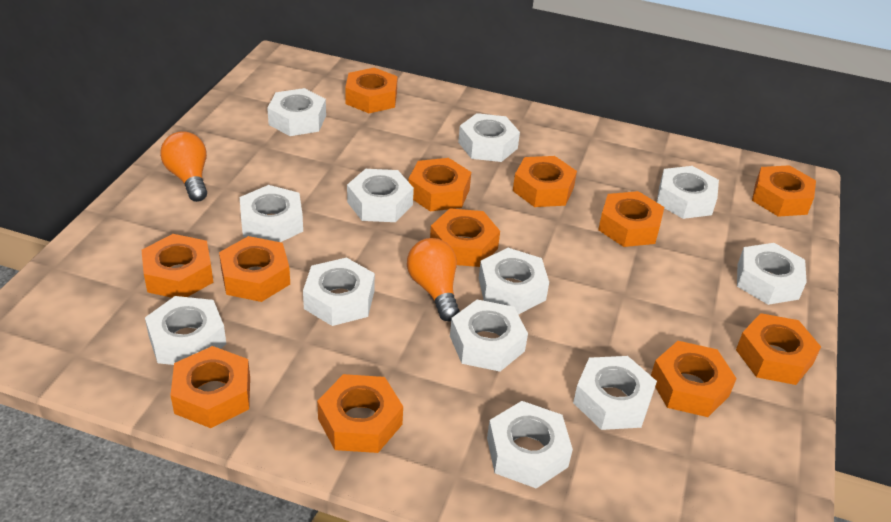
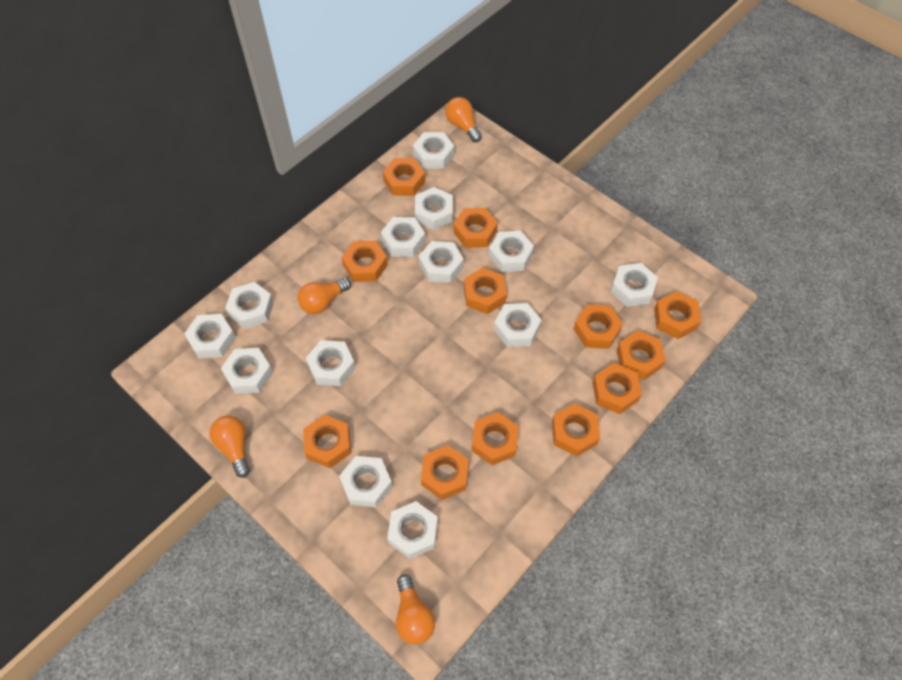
orange light bulb: 2 -> 4
white nut: 12 -> 13

